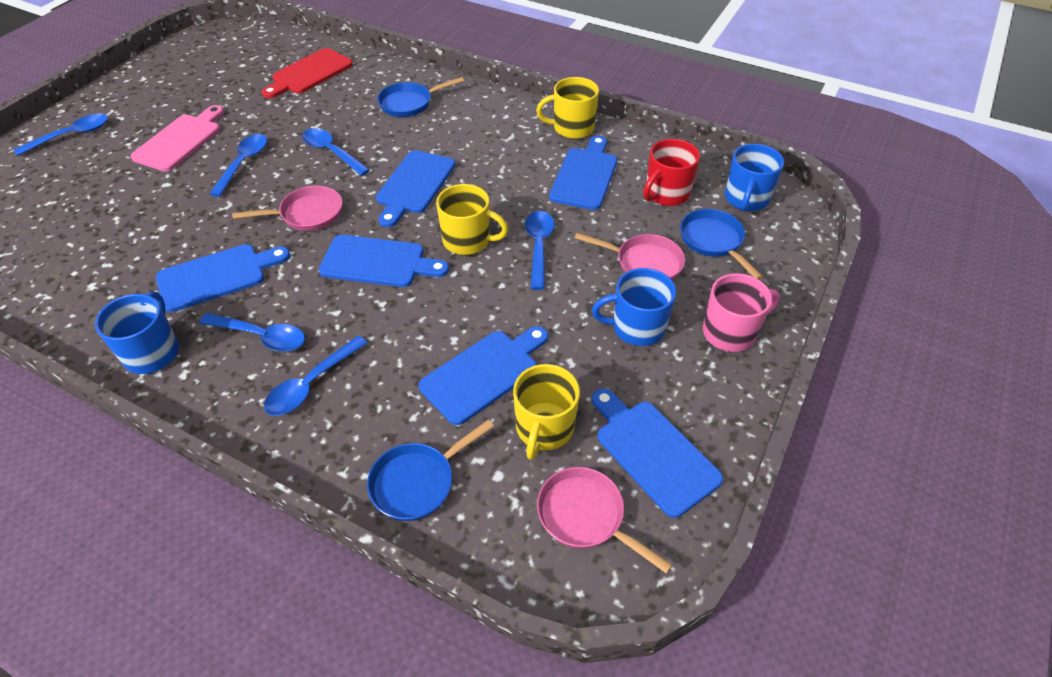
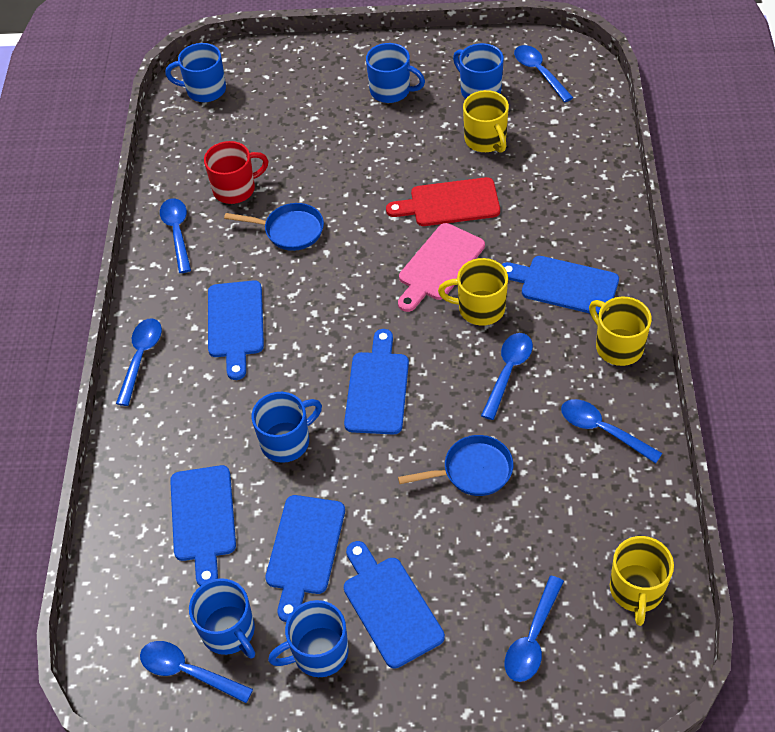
blue mug: 3 -> 6
blue pan: 3 -> 2
blue spoon: 6 -> 7
pink mug: 1 -> 0
pink pan: 3 -> 0
yellow mug: 3 -> 4

